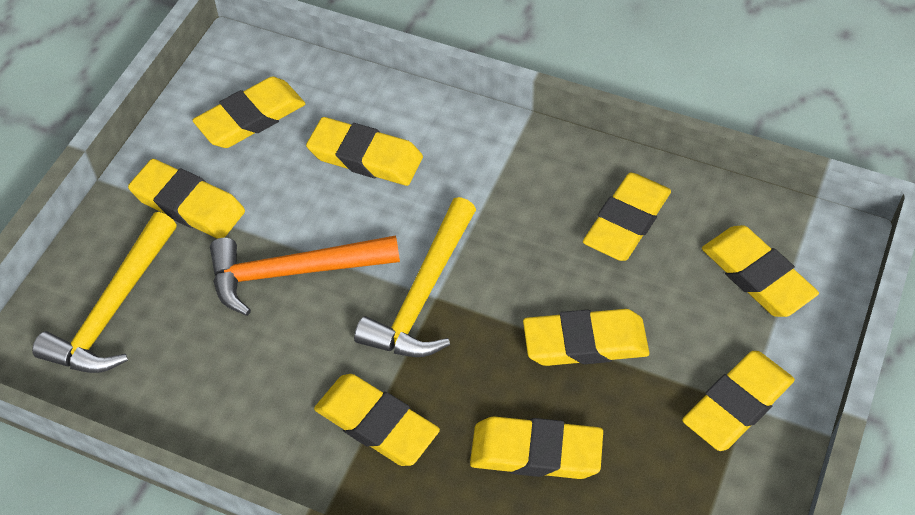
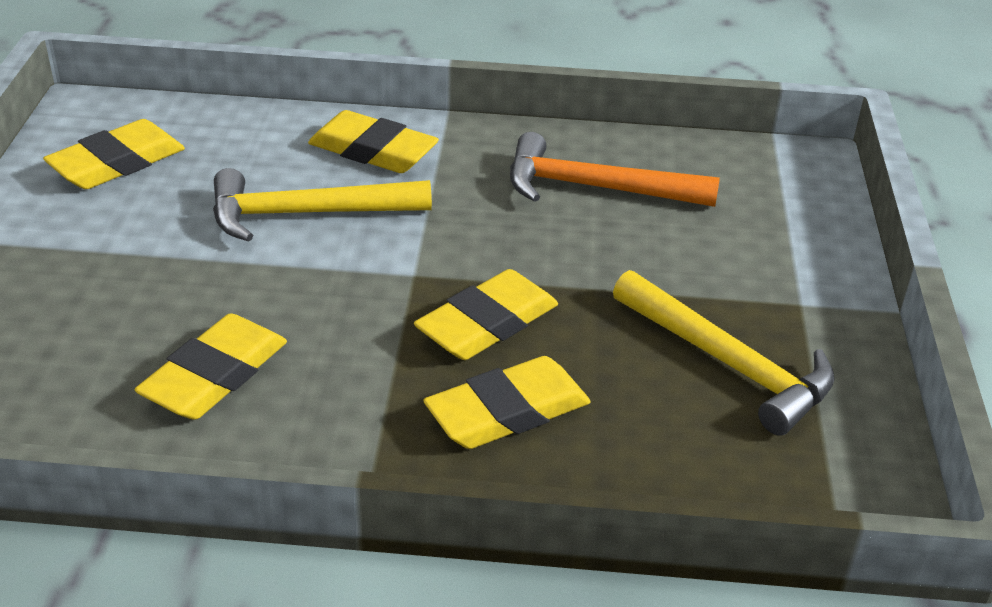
yellow eraser: 9 -> 5

